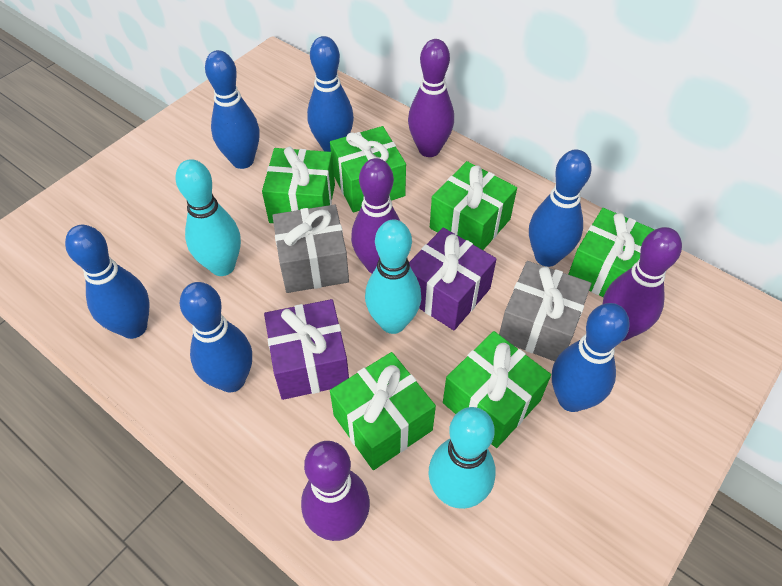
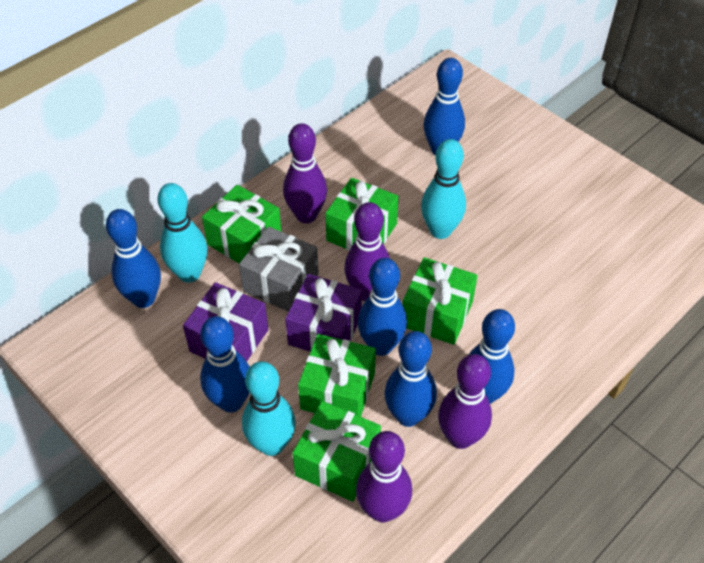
green gift: 6 -> 5
grey gift: 2 -> 1

